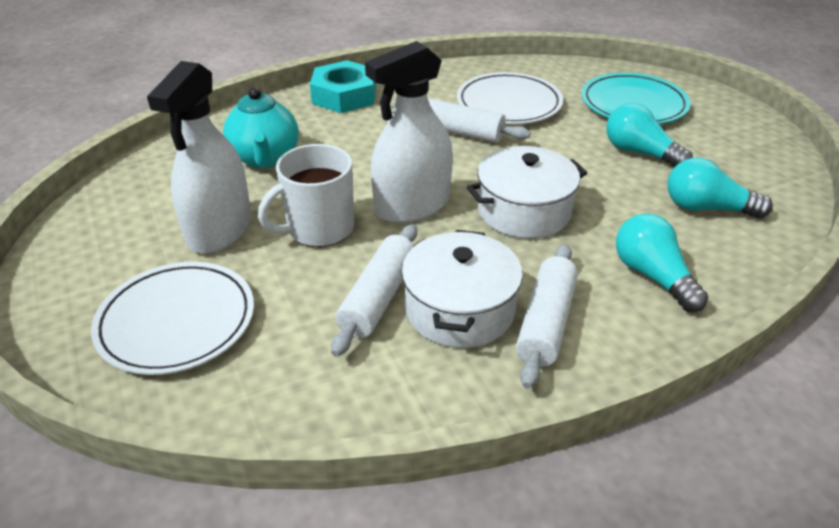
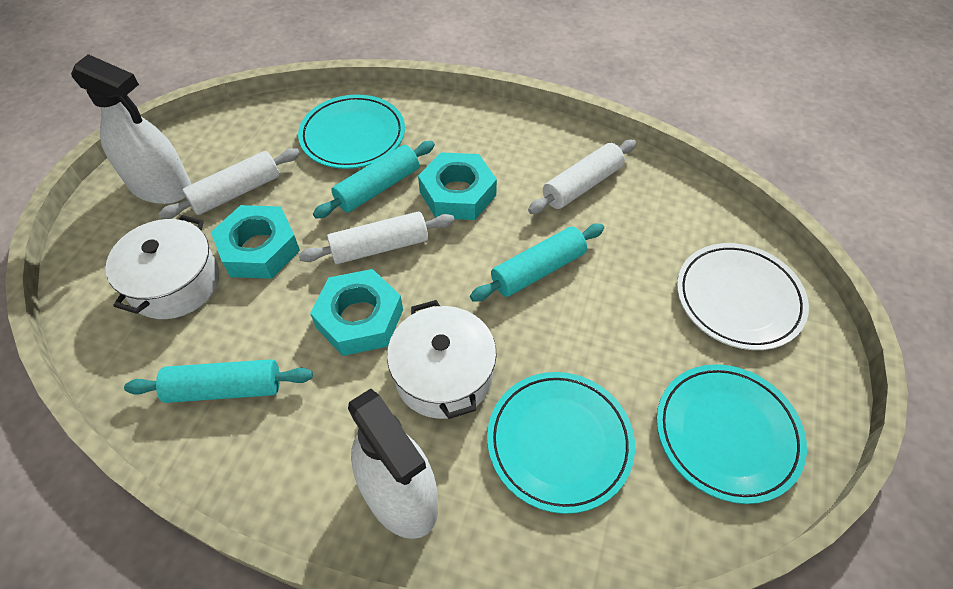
turquoise light bulb: 3 -> 0
turquoise nut: 1 -> 3
turquoise plate: 1 -> 3
turquoise rolling pin: 0 -> 3
turquoise teapot: 1 -> 0
white mug: 1 -> 0
white plate: 2 -> 1

